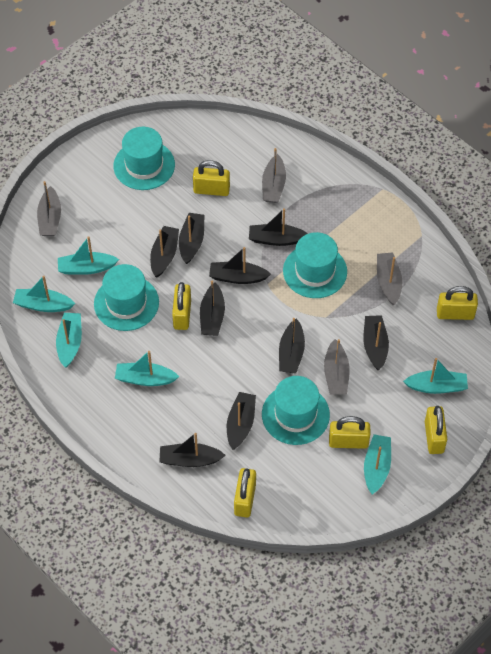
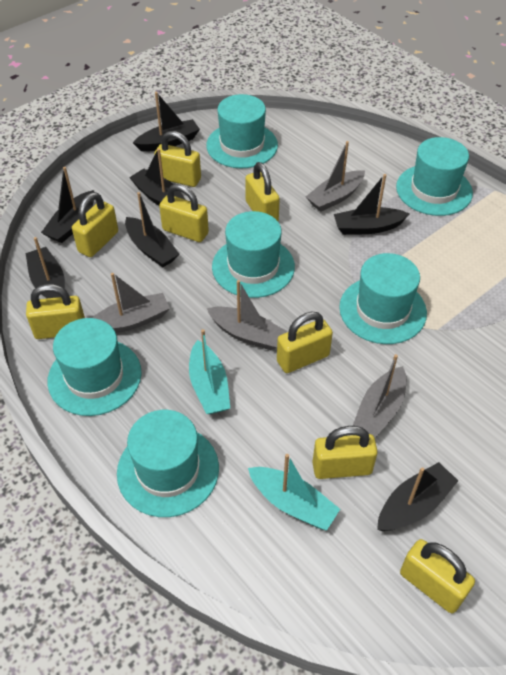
black boat: 9 -> 7
turquoise boat: 6 -> 2
turquoise hat: 4 -> 6
yellow padlock: 6 -> 8

